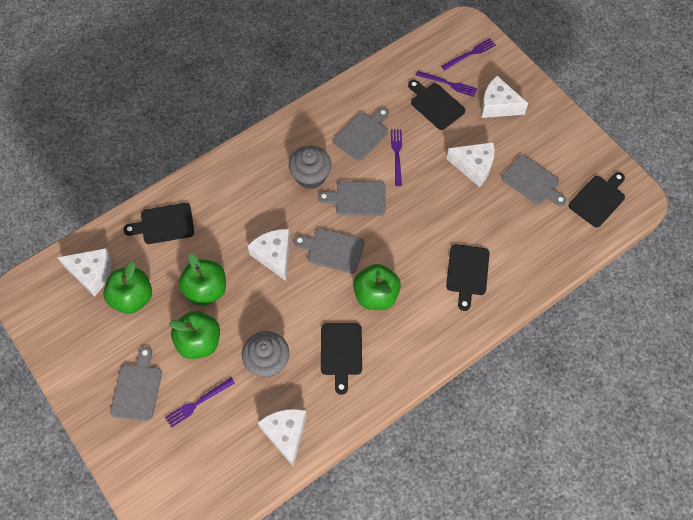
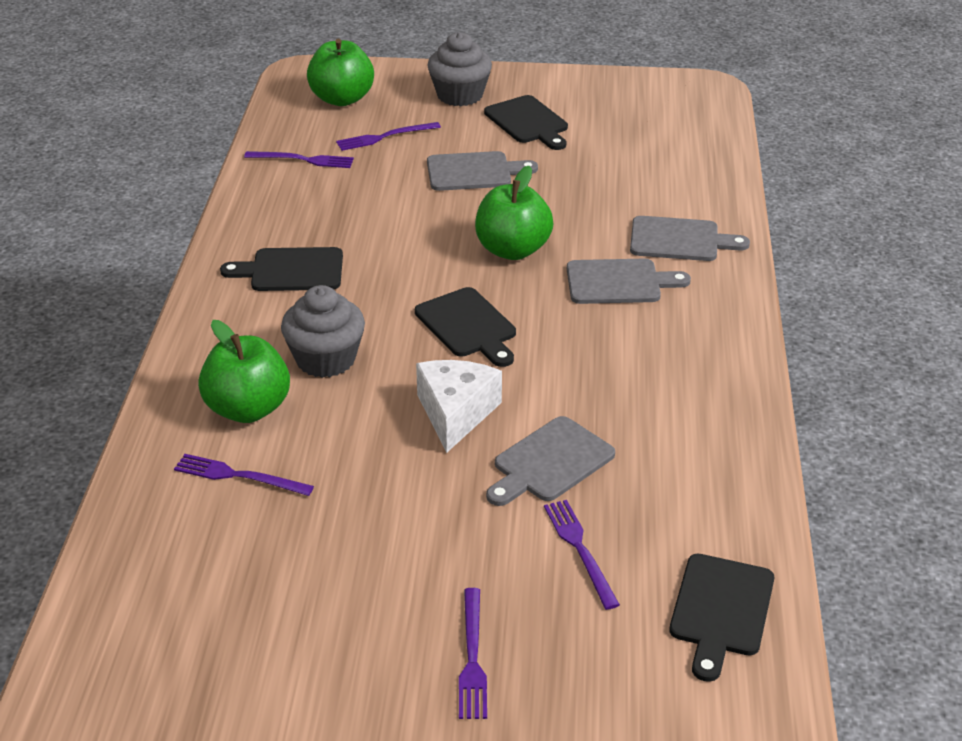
black cutting board: 5 -> 4
green apple: 4 -> 3
grey cutting board: 5 -> 4
purple fork: 4 -> 5
white cheese: 5 -> 1

